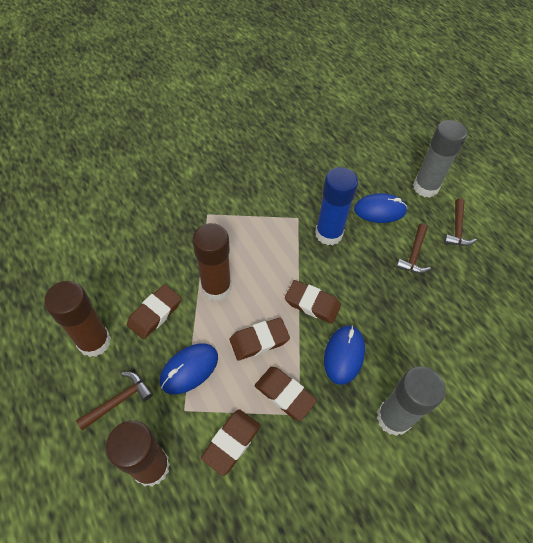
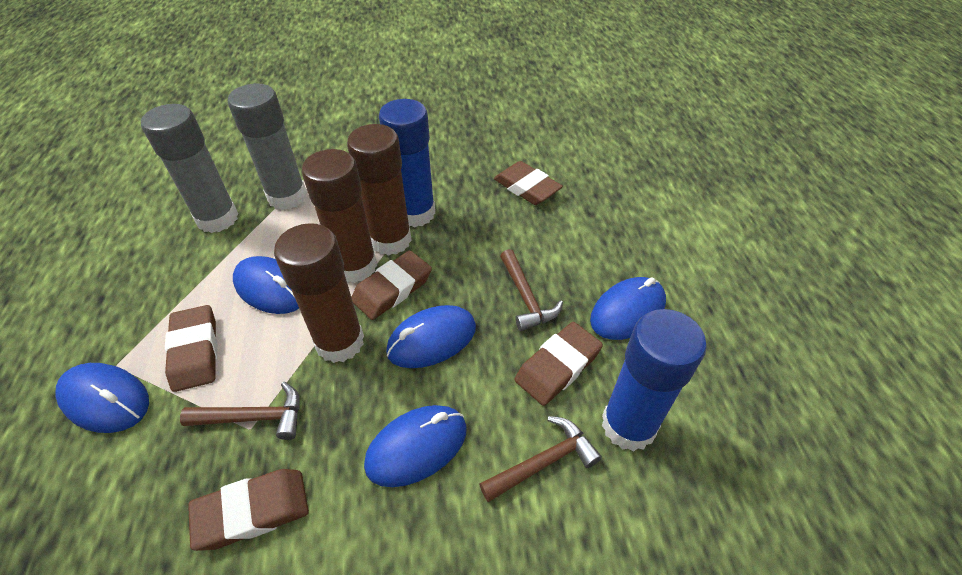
blue glue stick: 1 -> 2
blue mouse: 3 -> 5

